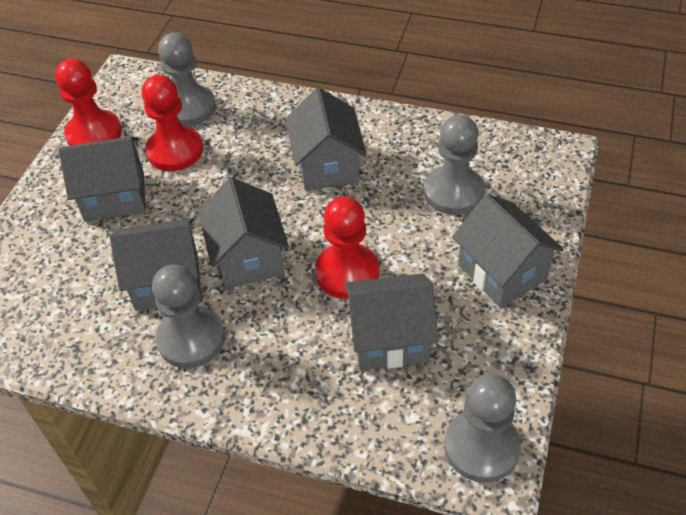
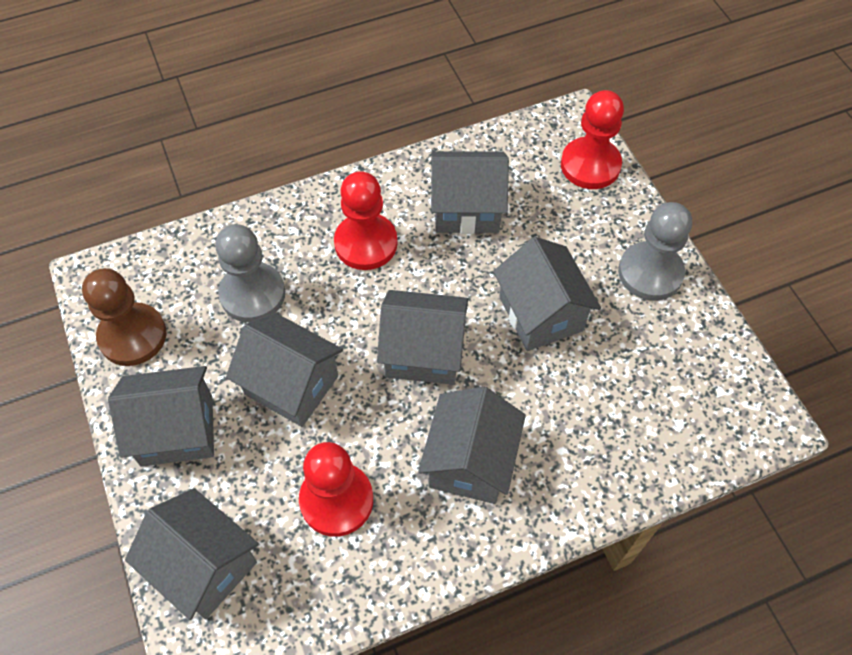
brown pawn: 0 -> 1
grey house: 6 -> 7
grey pawn: 4 -> 2

